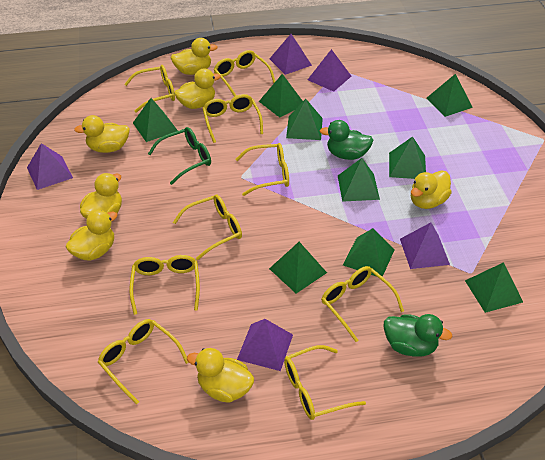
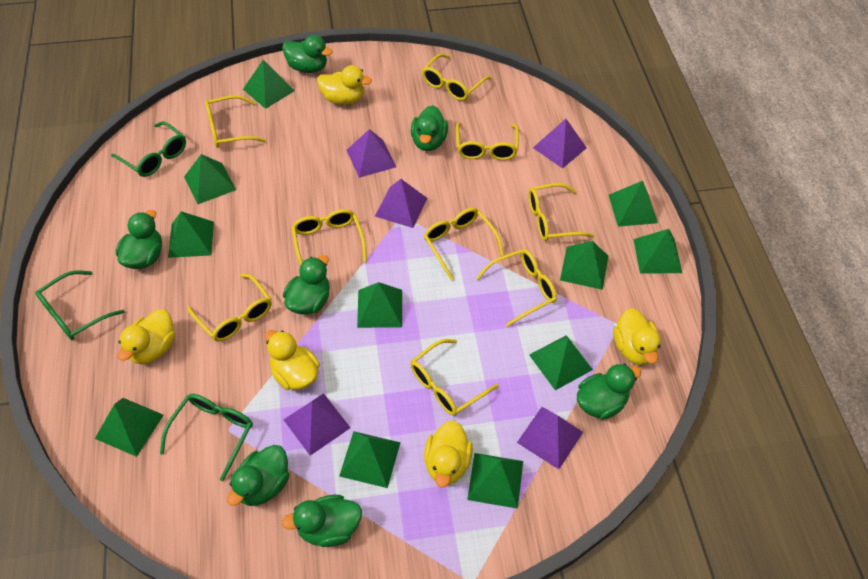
green duck: 2 -> 7
green glasses: 1 -> 3
green pyramid: 9 -> 11
yellow duck: 7 -> 5

